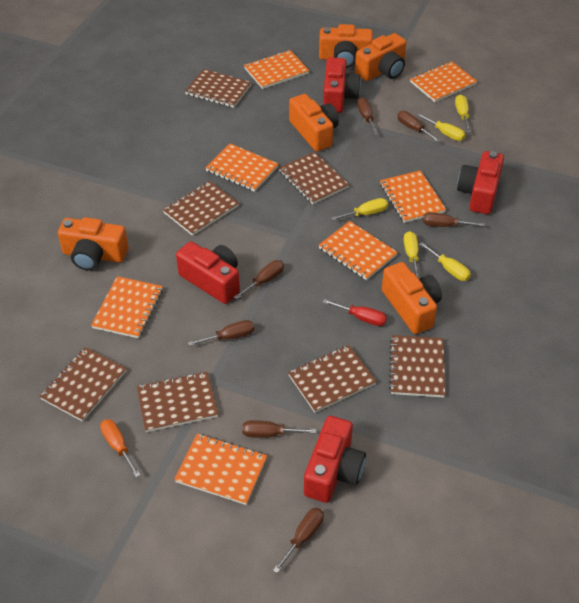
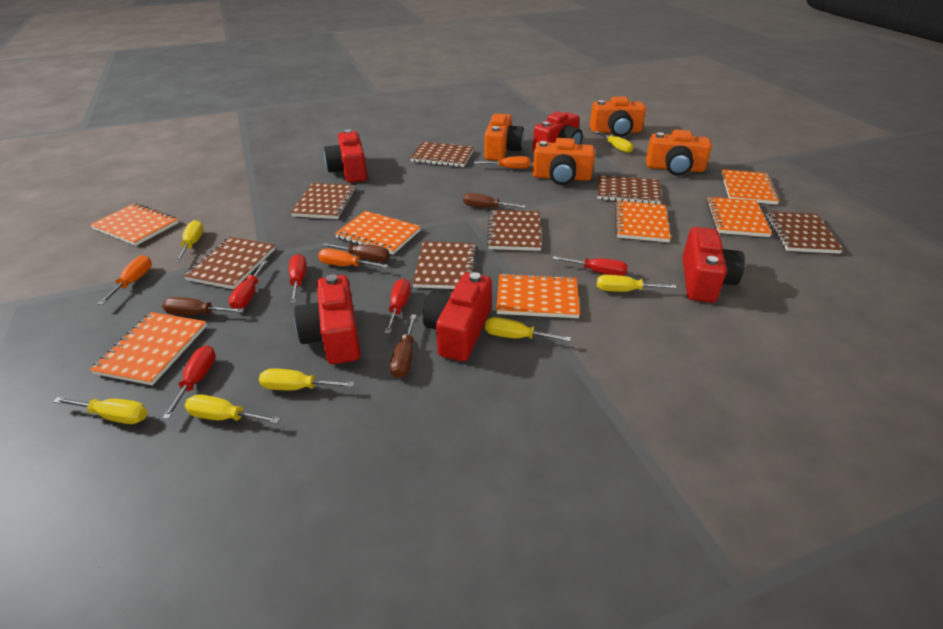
brown screwdriver: 7 -> 4
orange camera: 5 -> 4
orange screwdriver: 1 -> 3
red camera: 4 -> 5
red screwdriver: 1 -> 5
yellow screwdriver: 5 -> 7

